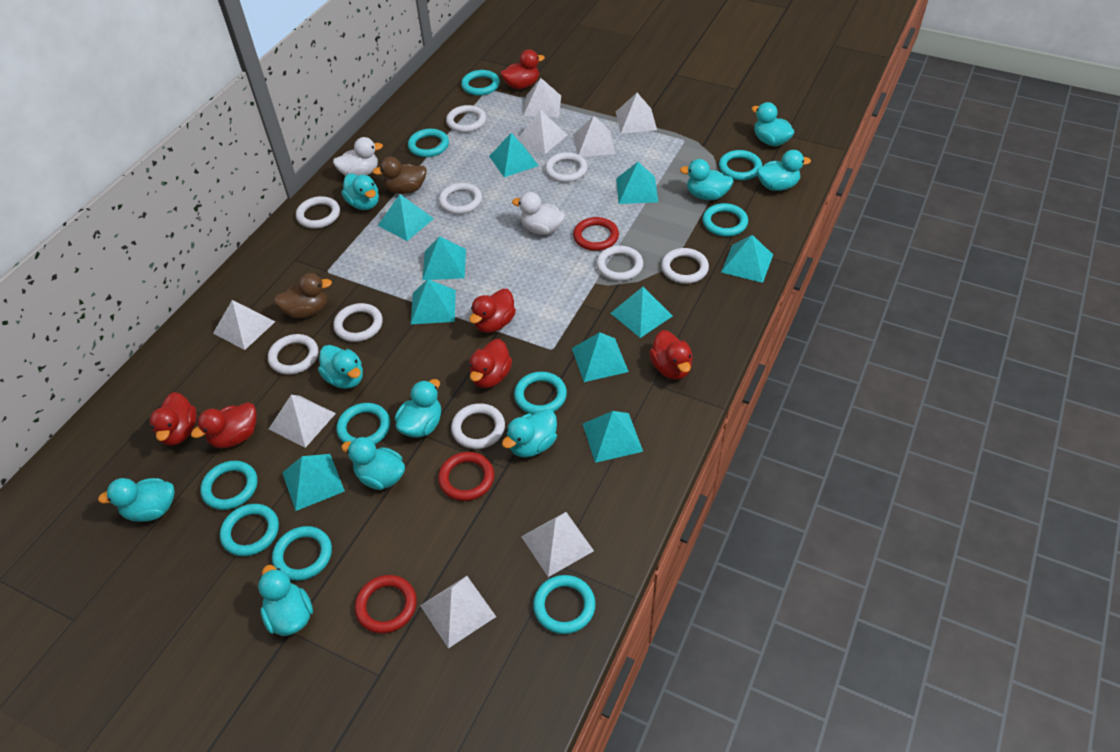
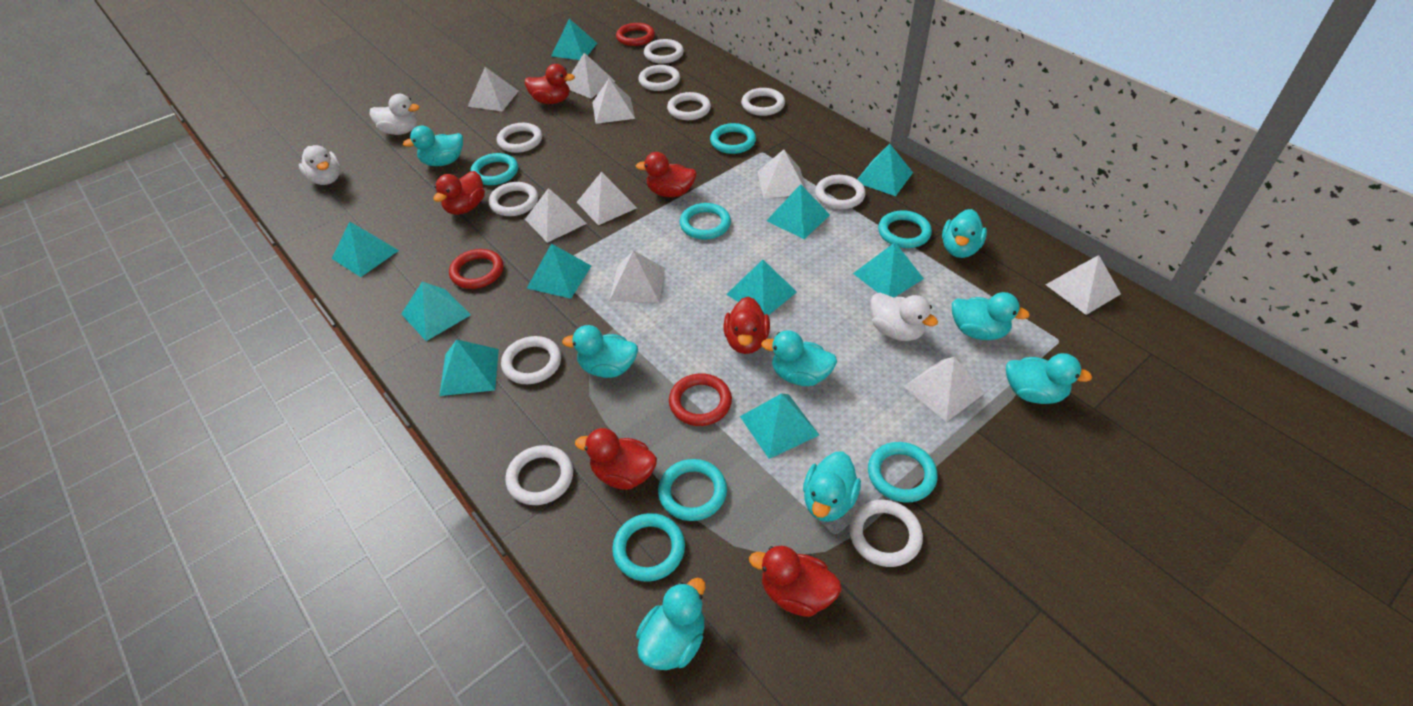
brown duck: 2 -> 0
turquoise duck: 10 -> 8
turquoise ring: 10 -> 7
white duck: 2 -> 3
white pyramid: 8 -> 9
white ring: 9 -> 10

